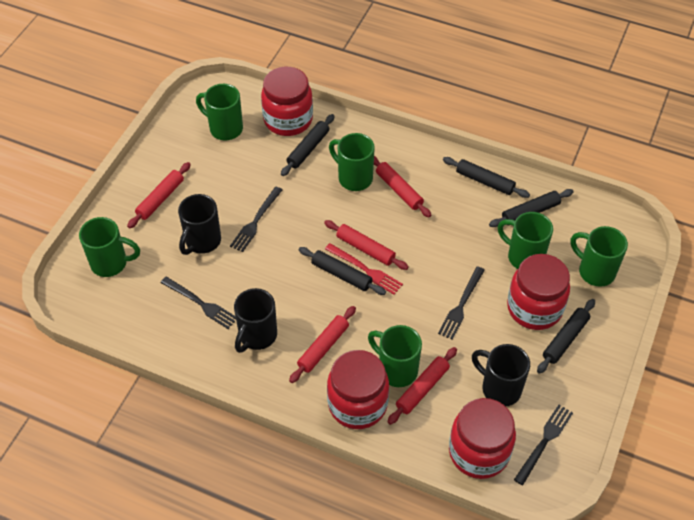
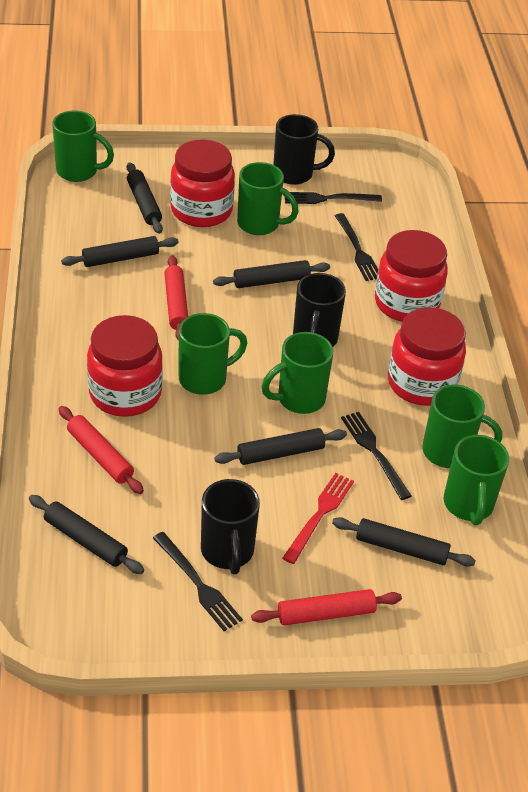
black rolling pin: 5 -> 6
red rolling pin: 5 -> 3

